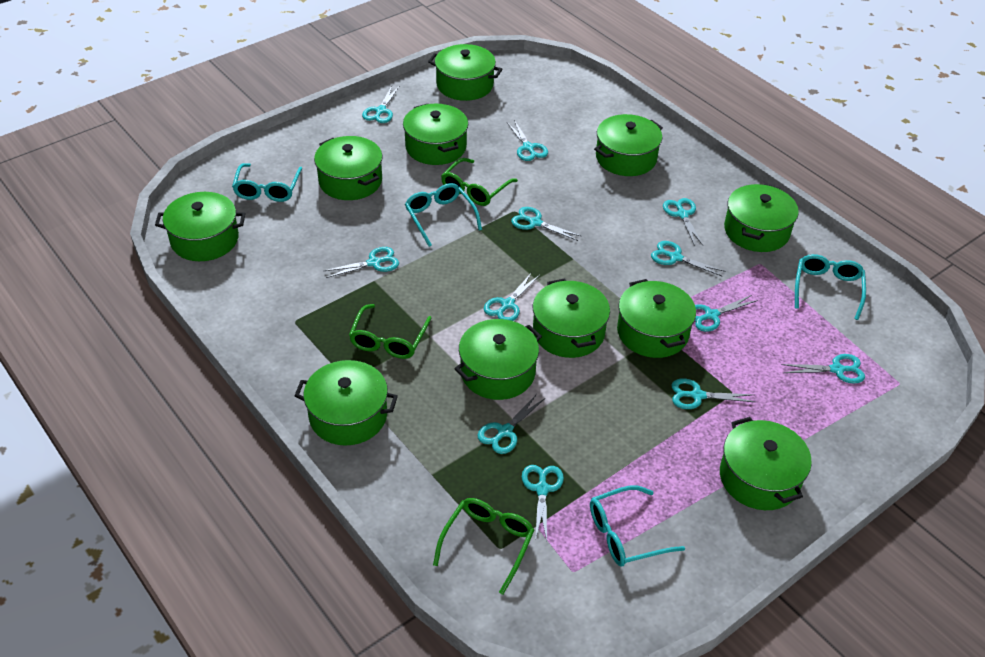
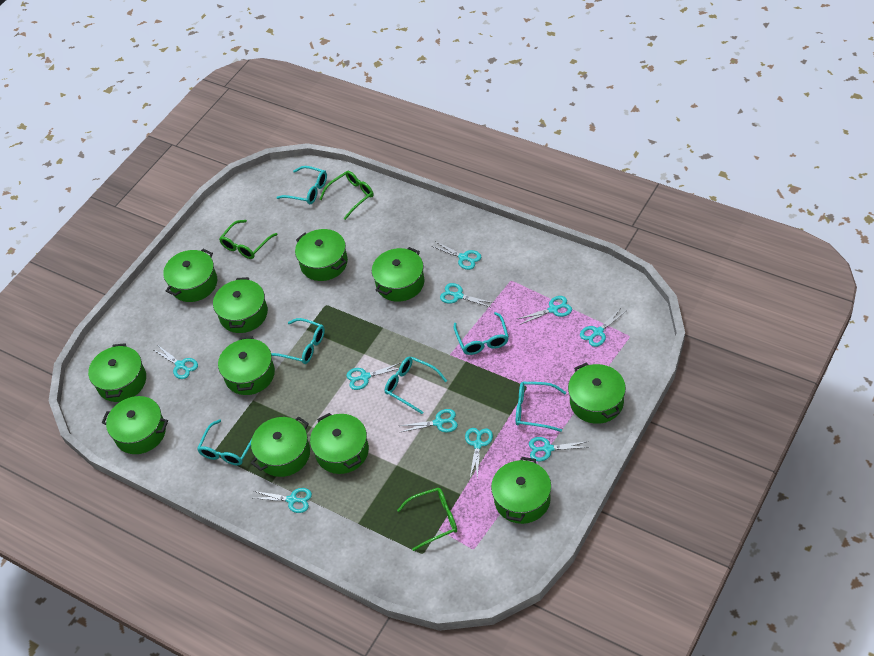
turquoise glasses: 4 -> 6
turquoise scissors: 12 -> 10

